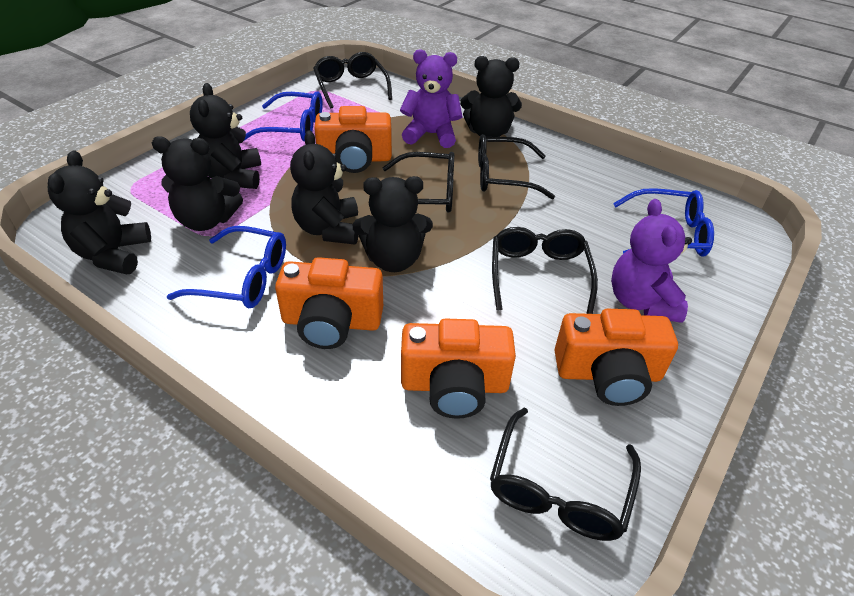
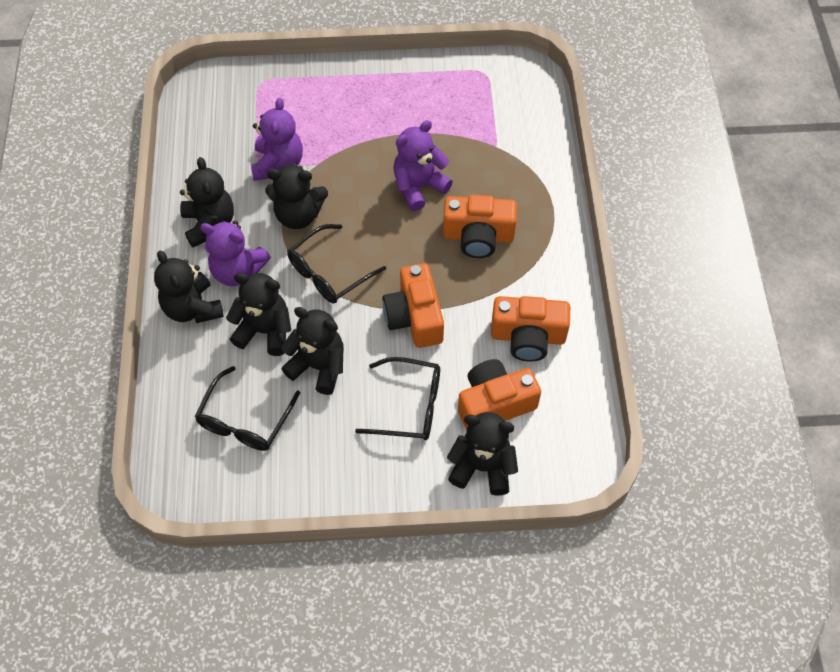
black glasses: 5 -> 3
blue glasses: 3 -> 0
purple teddy bear: 2 -> 3

